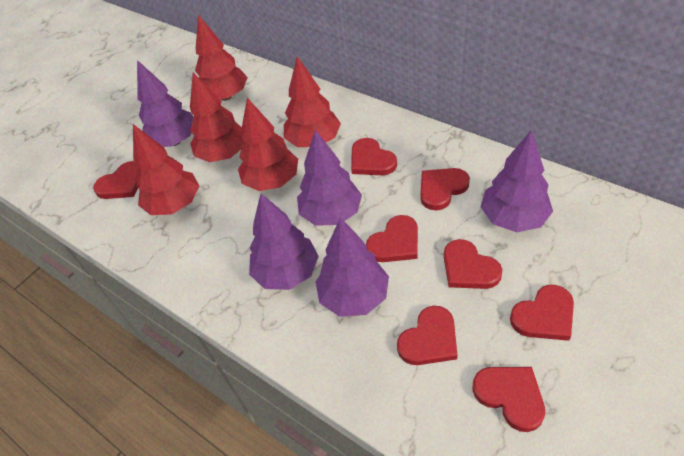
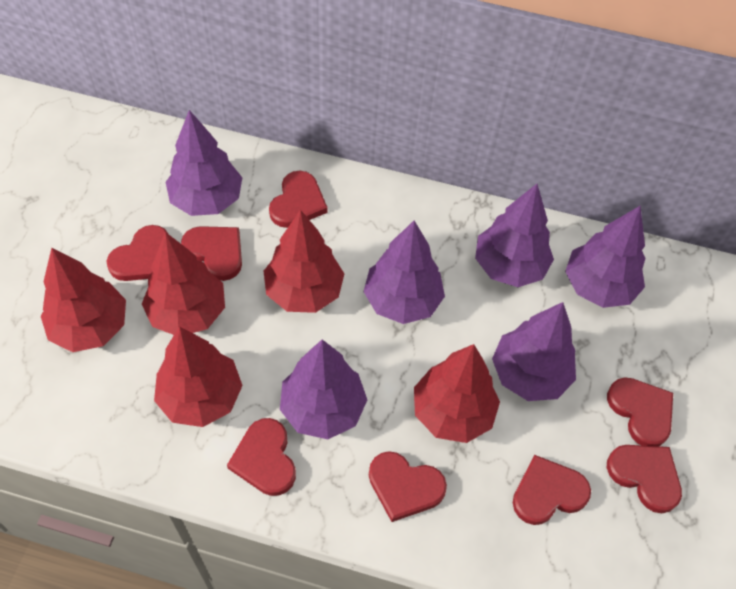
purple tree: 5 -> 6

